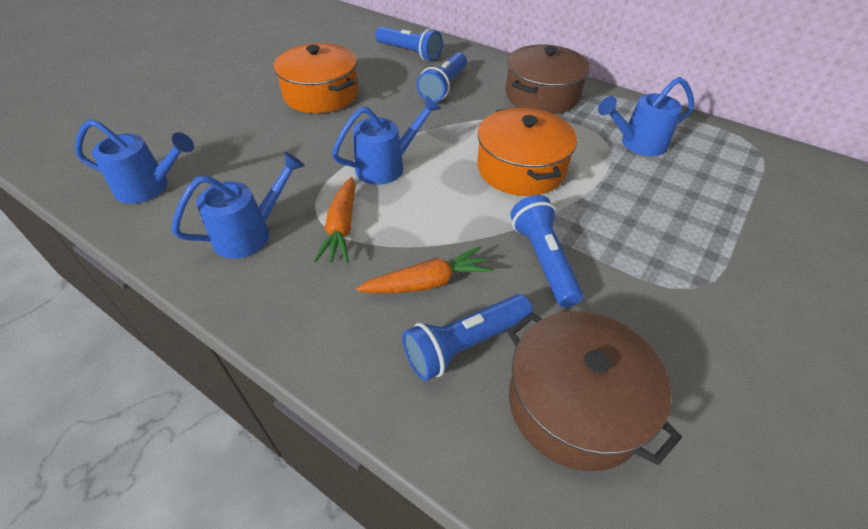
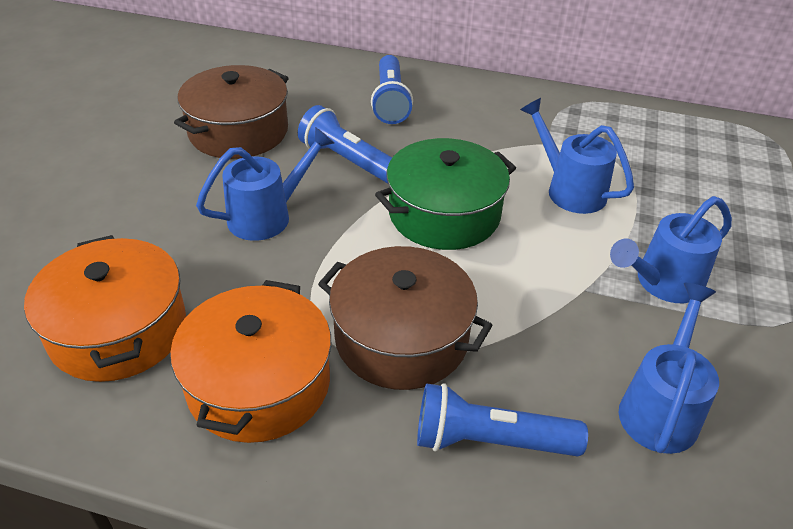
blue flashlight: 4 -> 3
green pot: 0 -> 1
orange carrot: 2 -> 0

